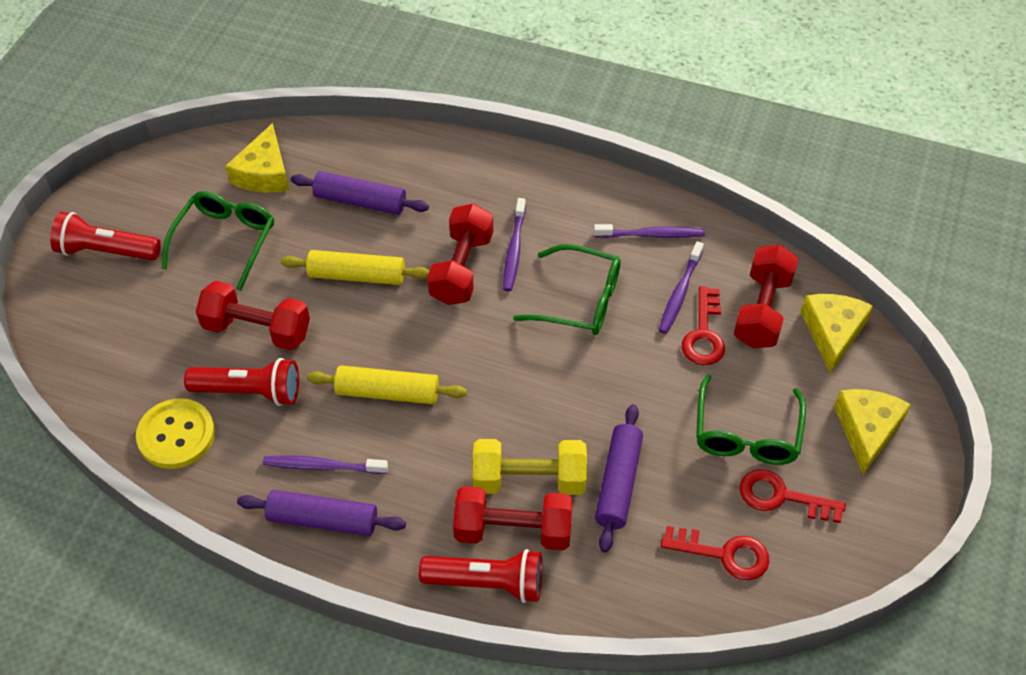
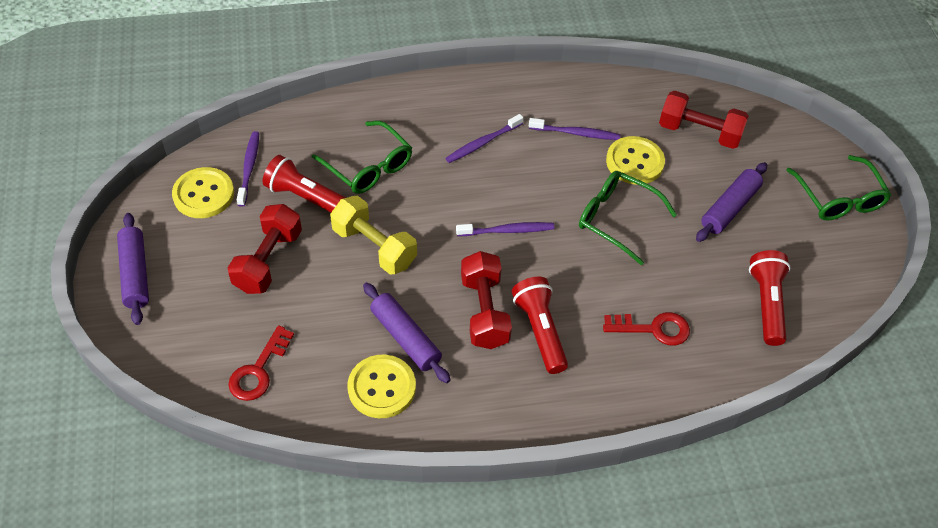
red dumbbell: 4 -> 3
red key: 3 -> 2
yellow button: 1 -> 3
yellow cheese: 3 -> 0
yellow rolling pin: 2 -> 0

